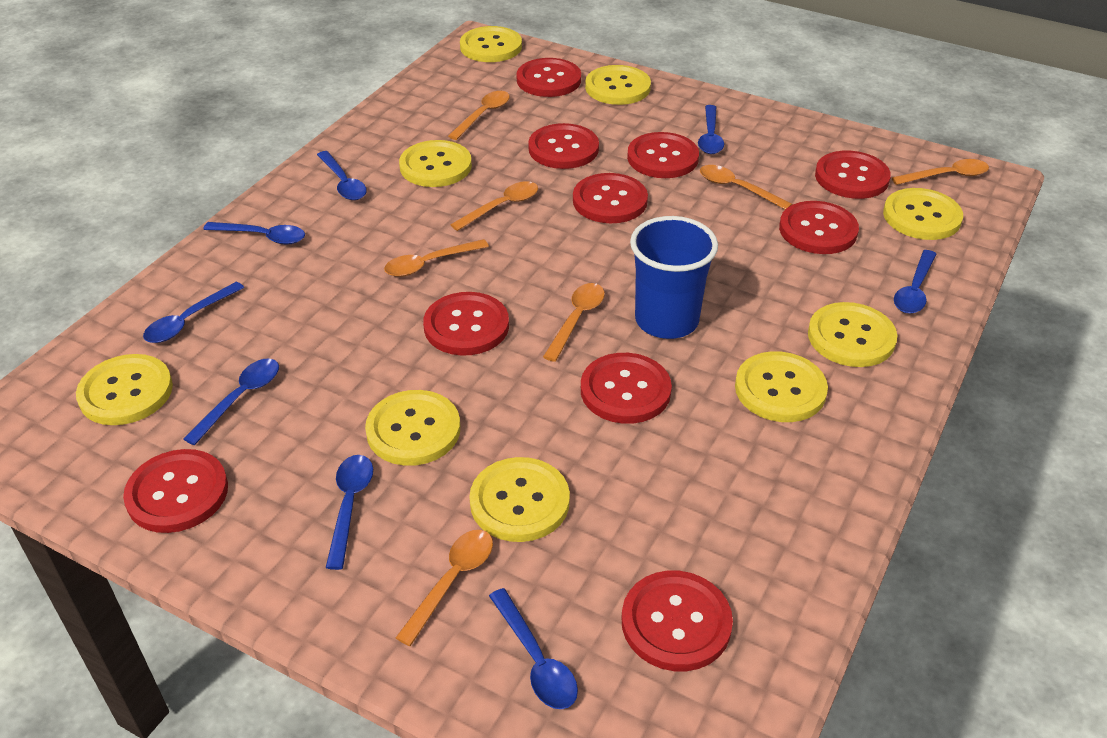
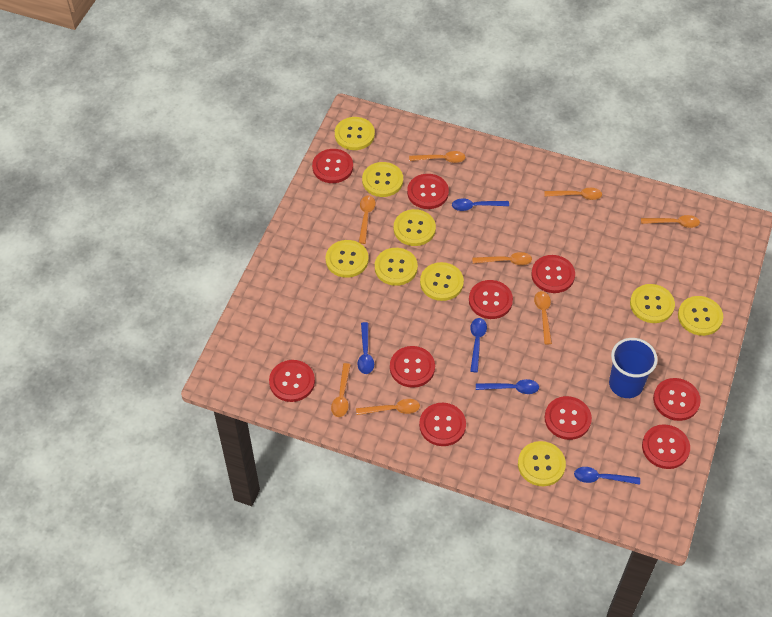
blue spoon: 8 -> 5
orange spoon: 7 -> 8

